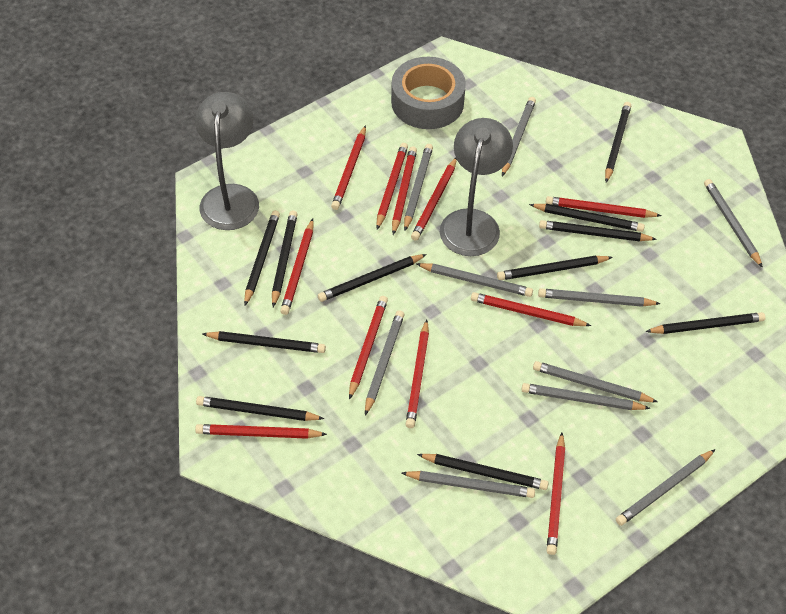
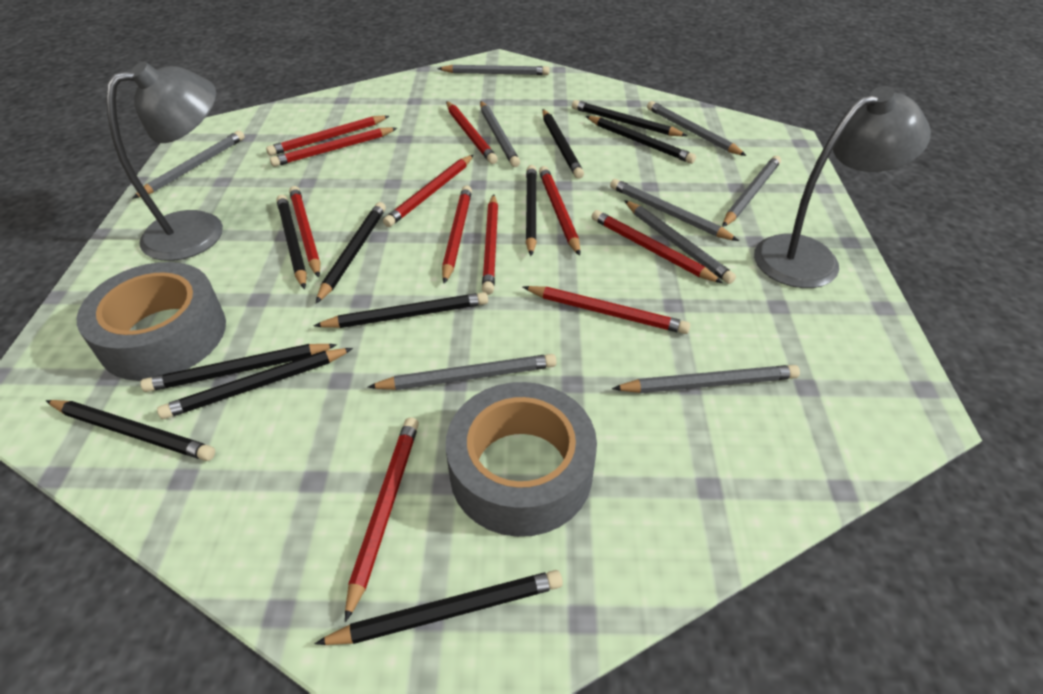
grey pencil: 10 -> 9
grey tape: 1 -> 2

